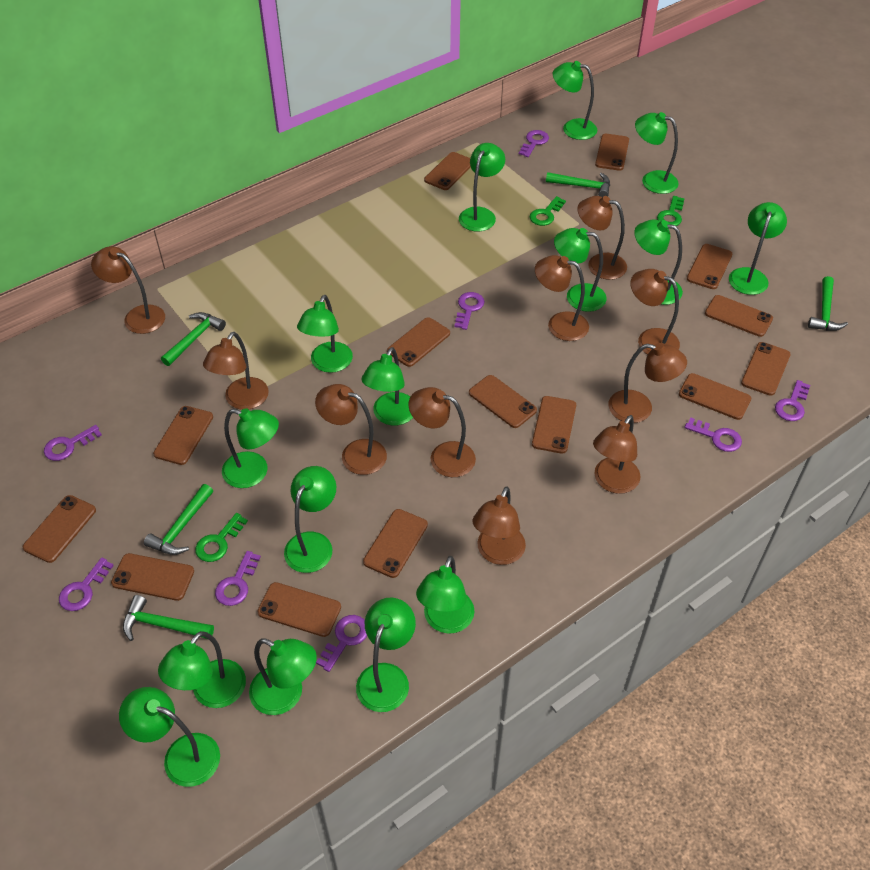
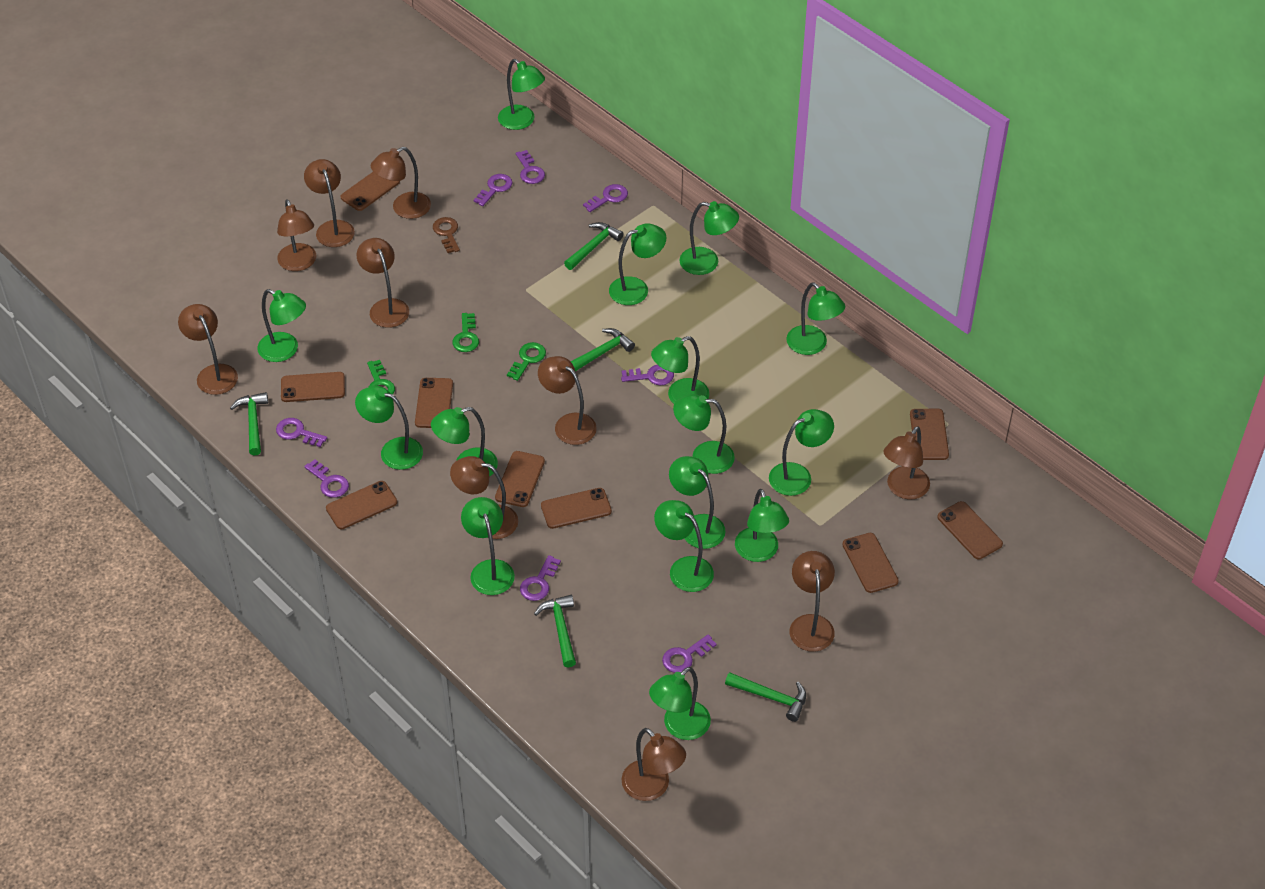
brown key: 0 -> 1
brown phone: 14 -> 9

